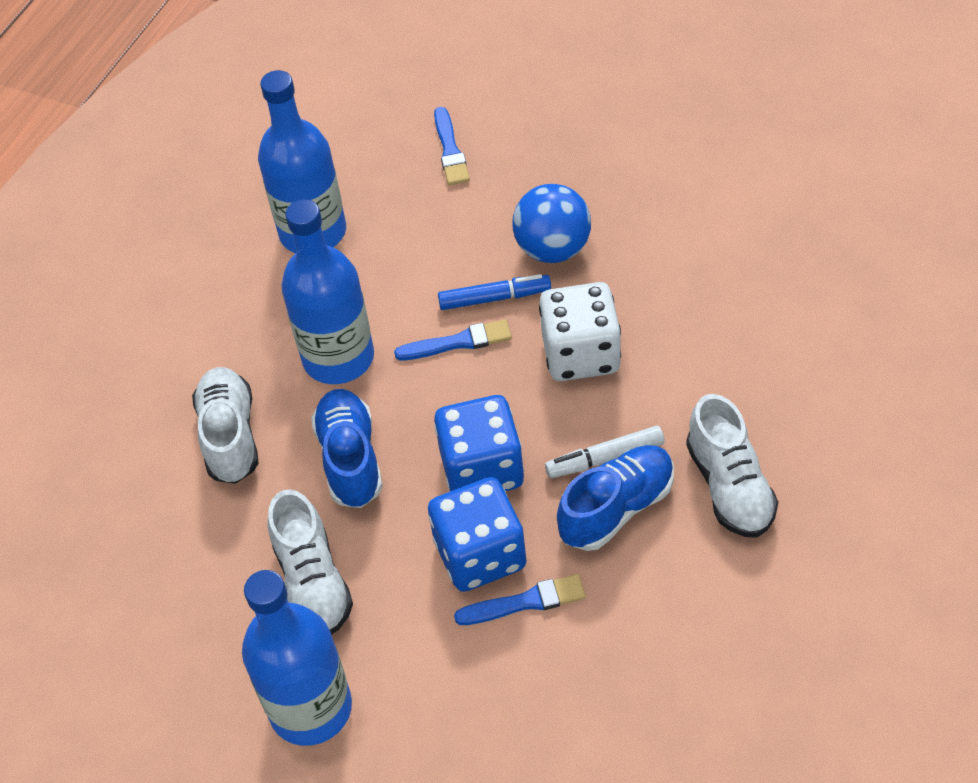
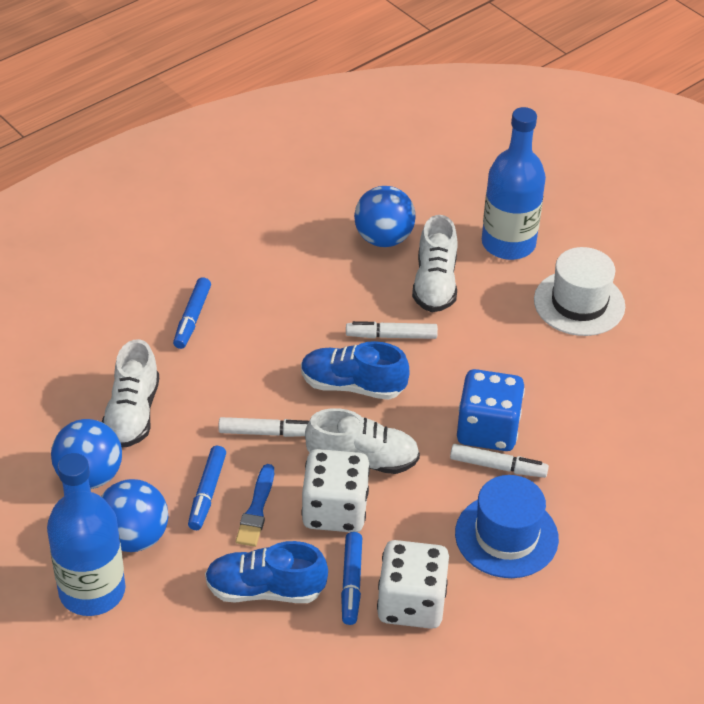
blue ball: 1 -> 3
blue bottle: 3 -> 2
blue brush: 3 -> 1
blue dice: 2 -> 1
blue hat: 0 -> 1
blue marker: 1 -> 3
white dice: 1 -> 2
white hat: 0 -> 1
white marker: 1 -> 3

